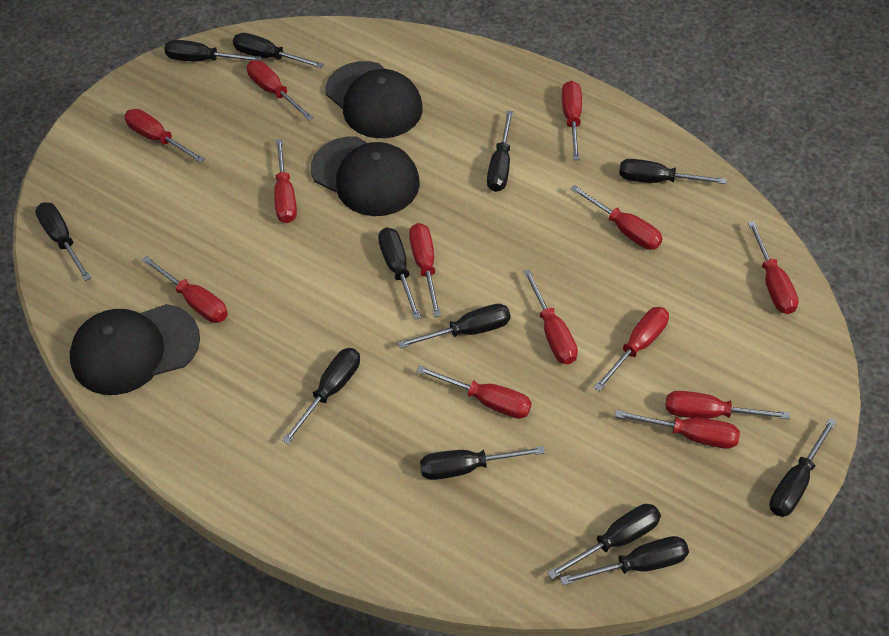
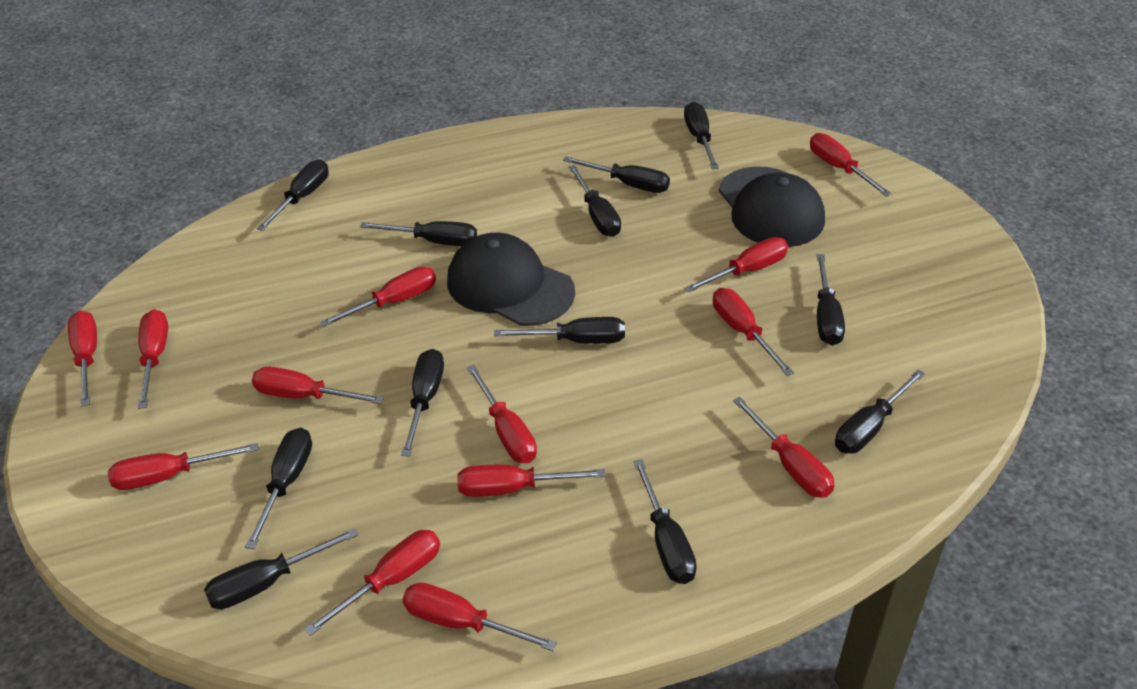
black cap: 3 -> 2

